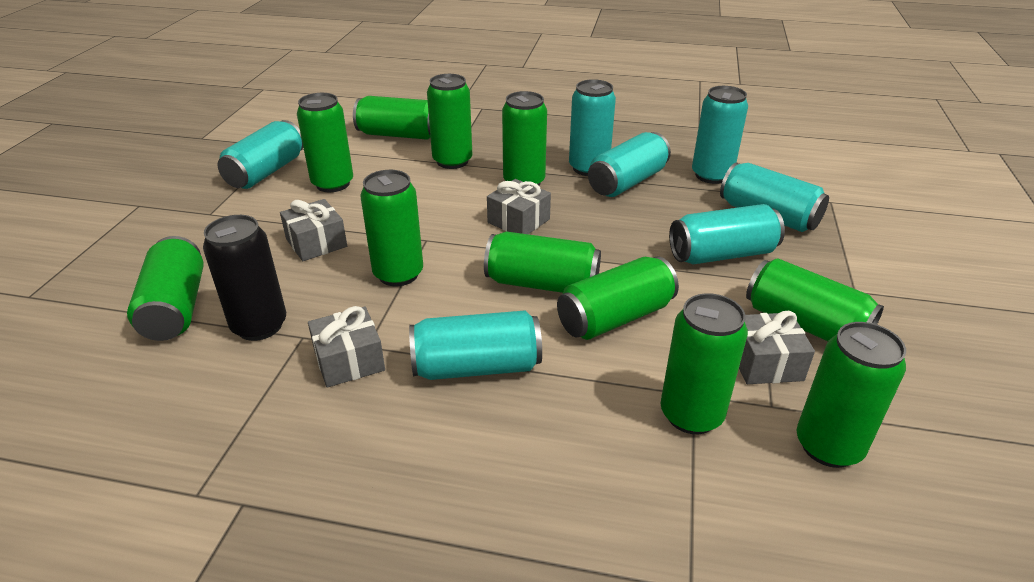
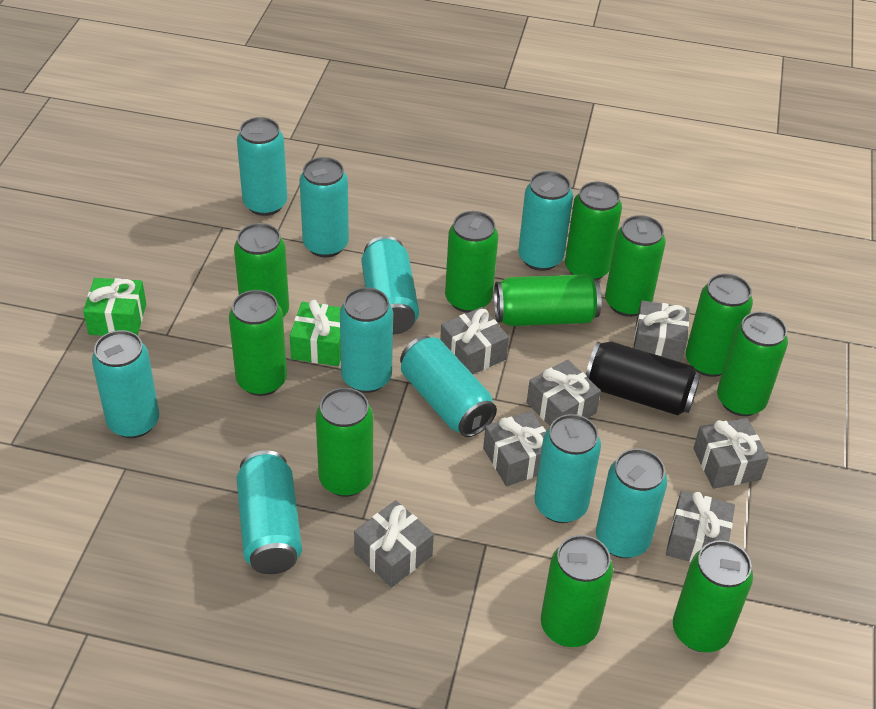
green gift: 0 -> 2
grey gift: 4 -> 7
turquoise can: 7 -> 10

